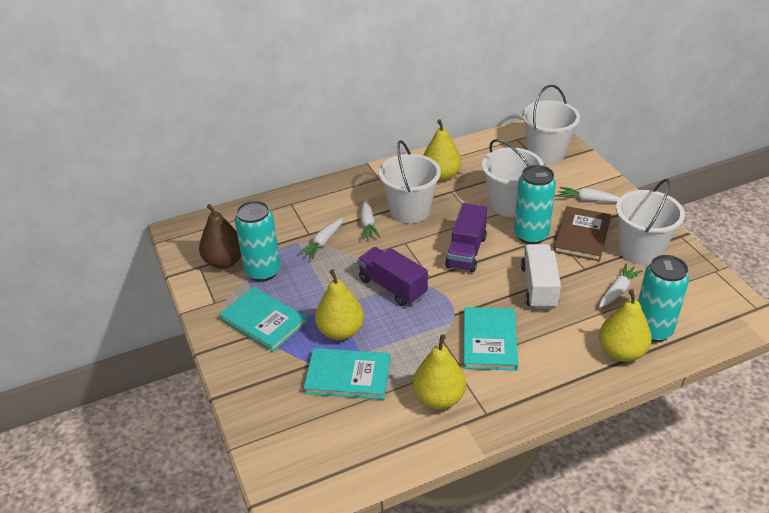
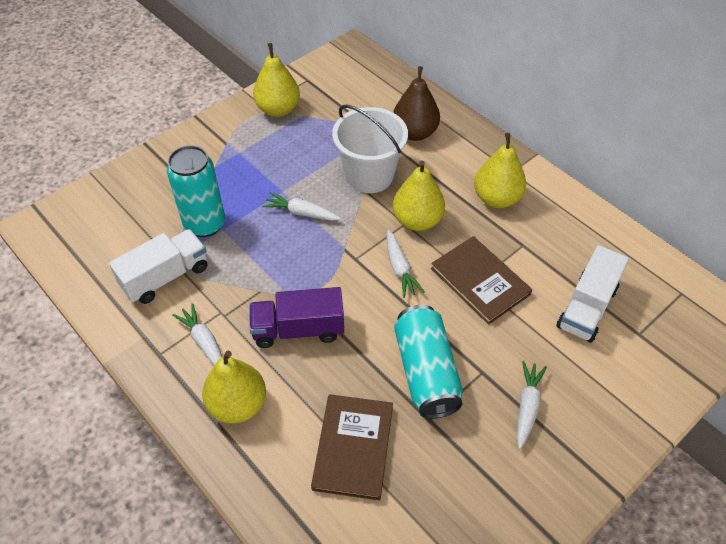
brown book: 1 -> 2
purple truck: 2 -> 1
turquoise book: 3 -> 0
turquoise can: 3 -> 2
white bucket: 4 -> 1
white truck: 1 -> 2

